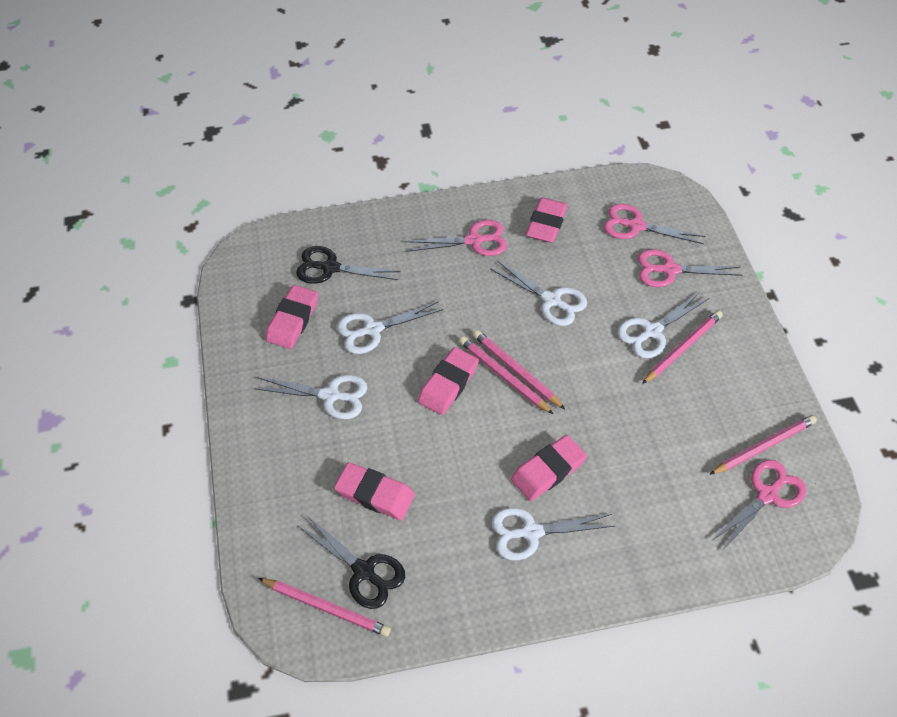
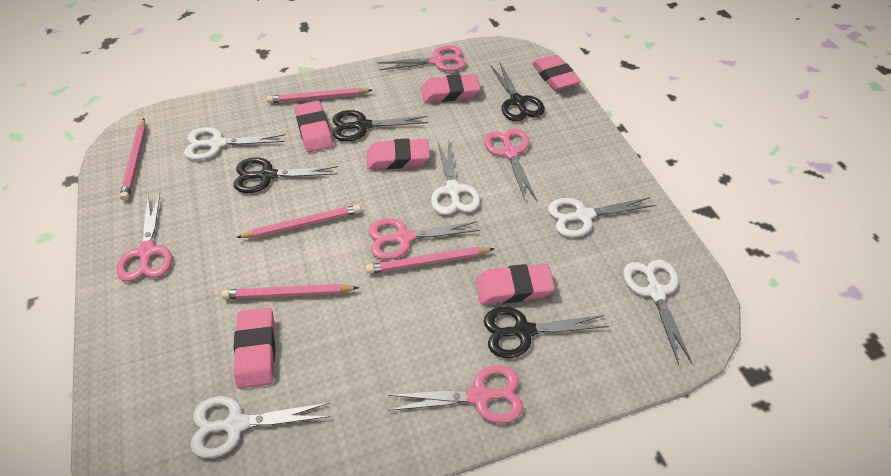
black scissors: 2 -> 4
pink eraser: 5 -> 6
pink scissors: 4 -> 5

